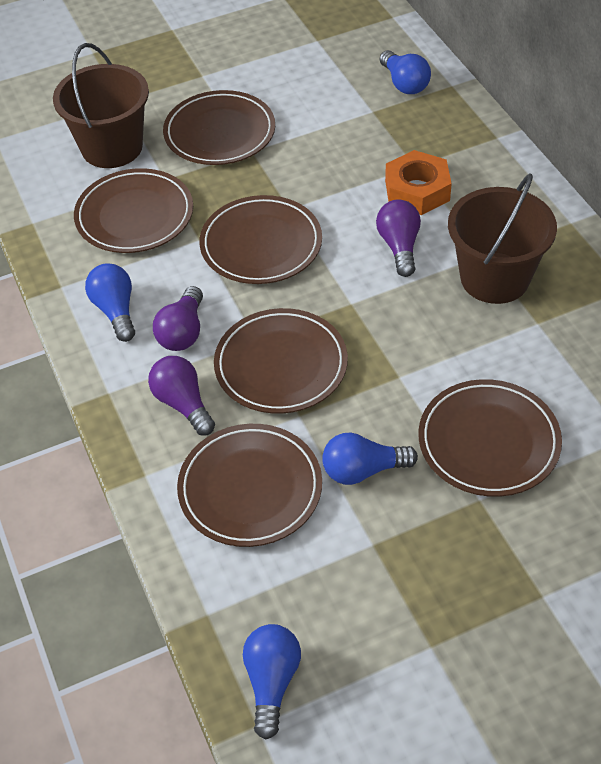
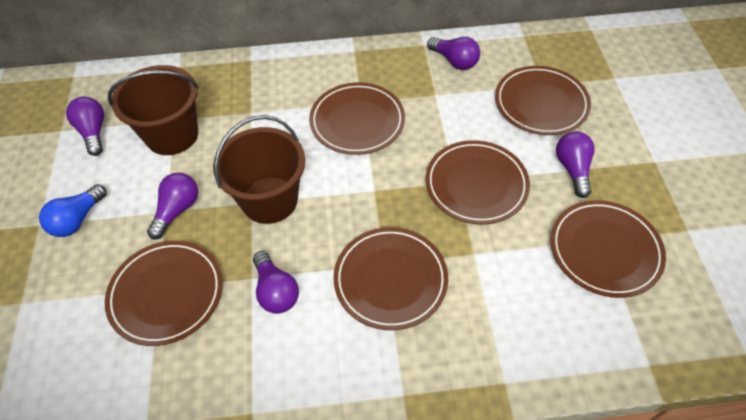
blue light bulb: 4 -> 1
orange nut: 1 -> 0
purple light bulb: 3 -> 5

